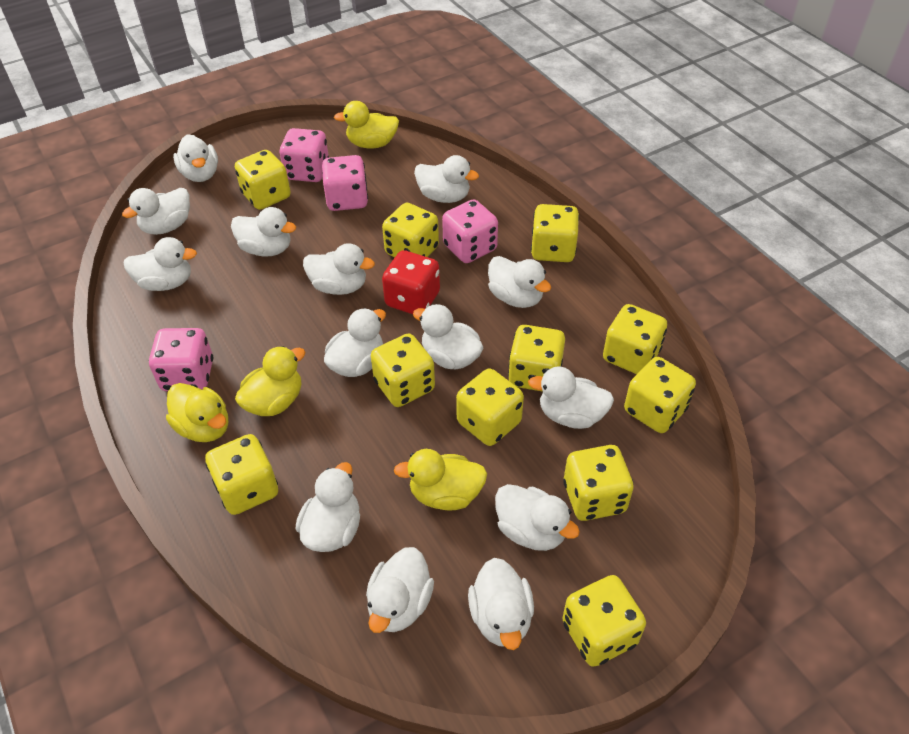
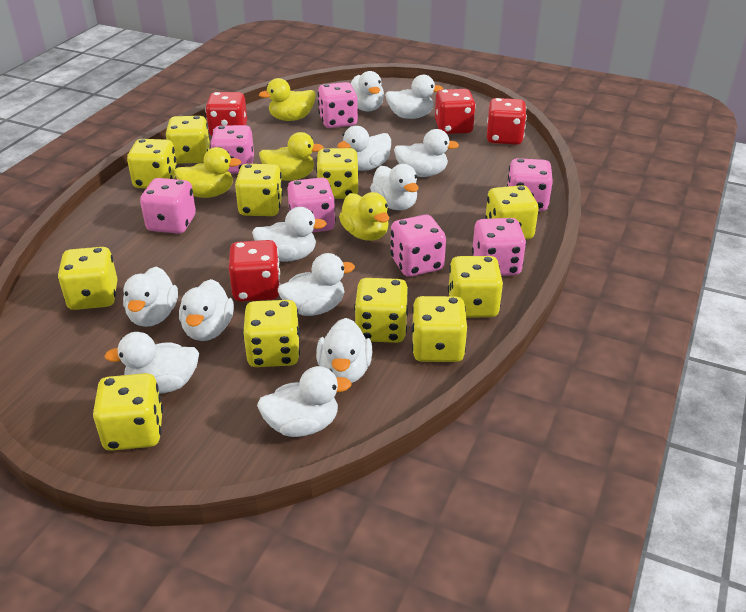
pink dice: 4 -> 7
red dice: 1 -> 4
white duck: 14 -> 12

